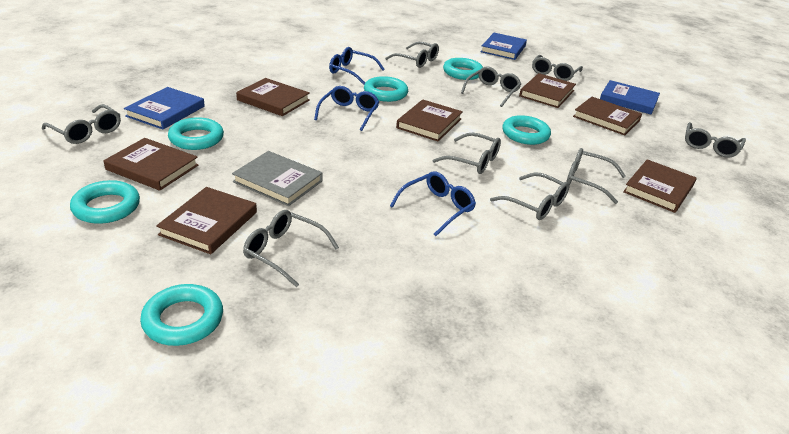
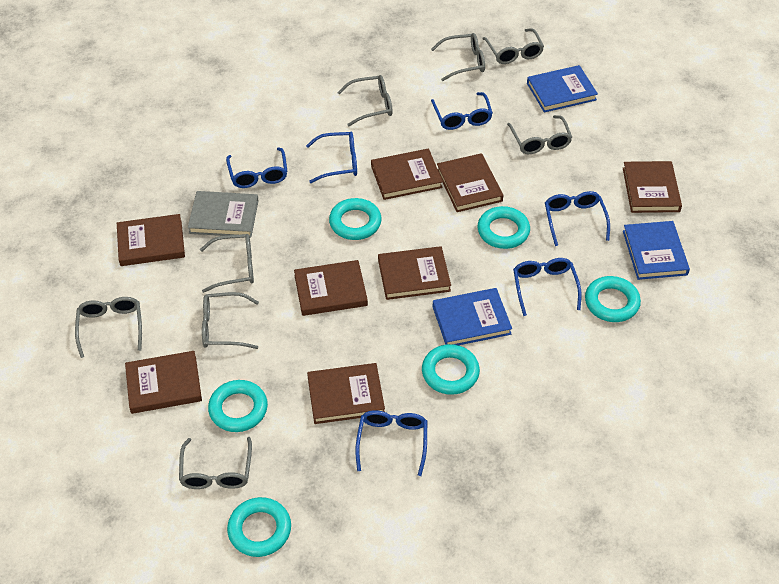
blue glasses: 3 -> 6
brown book: 7 -> 8
grey glasses: 9 -> 8

